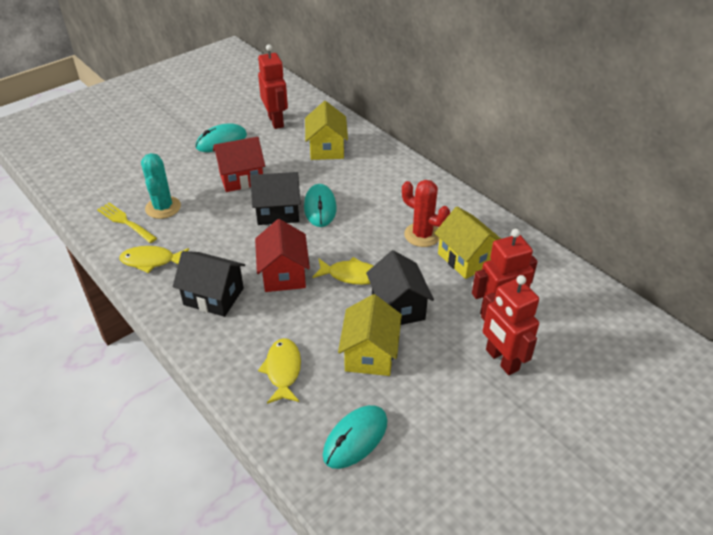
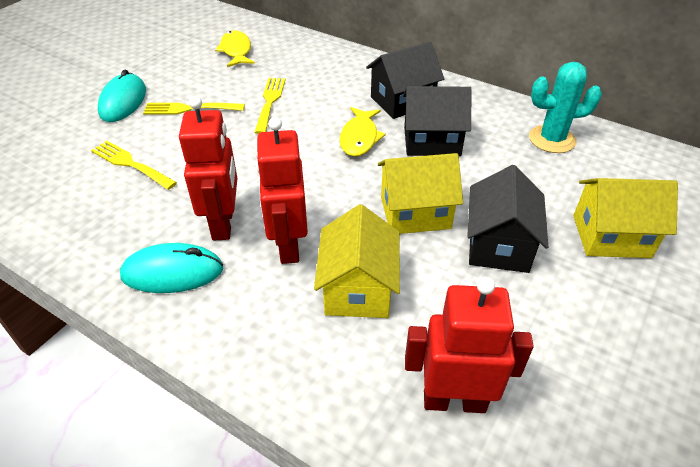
red cactus: 1 -> 0
red house: 2 -> 0
turquoise mouse: 3 -> 2
yellow fish: 3 -> 2
yellow fork: 1 -> 3

